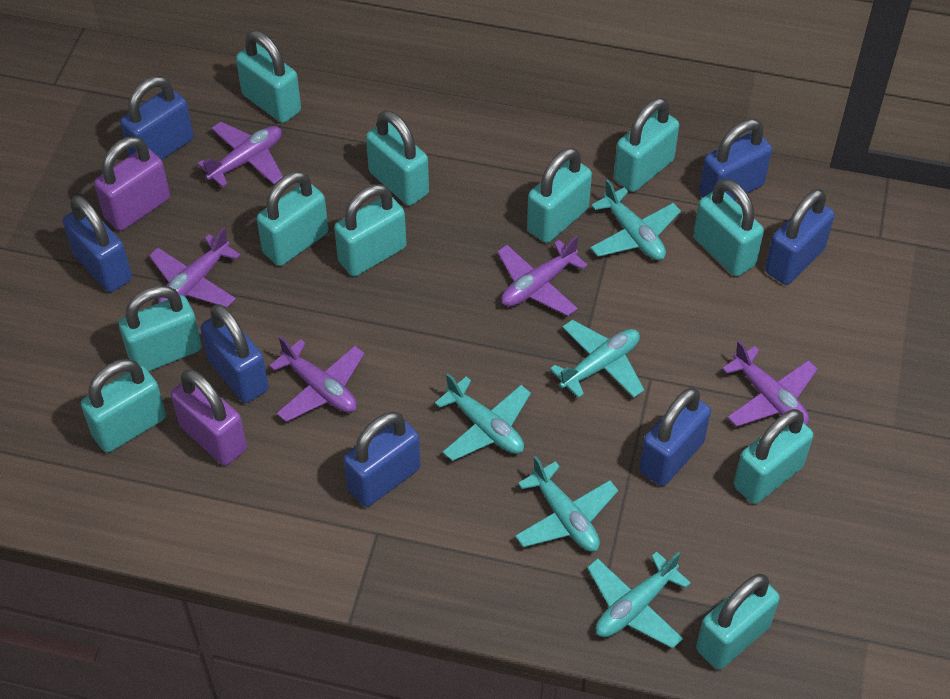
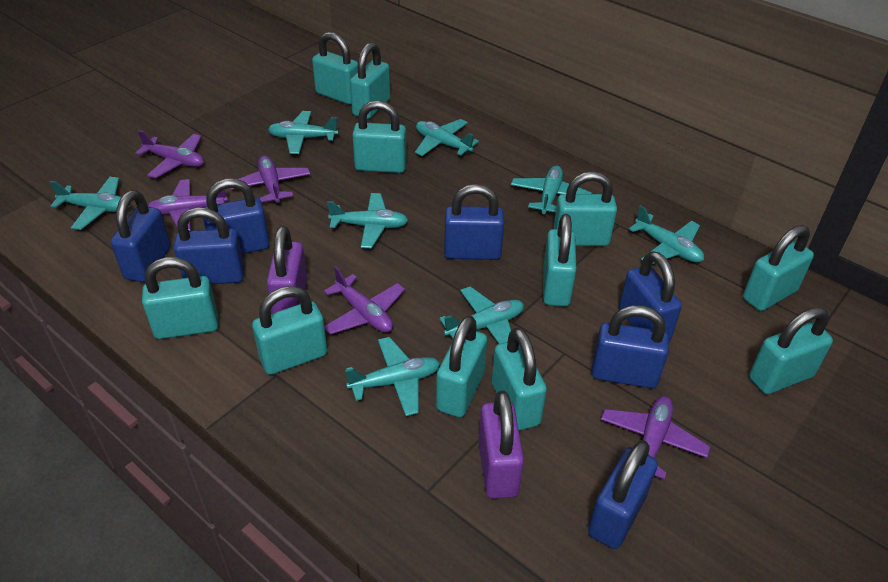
turquoise plane: 5 -> 8

